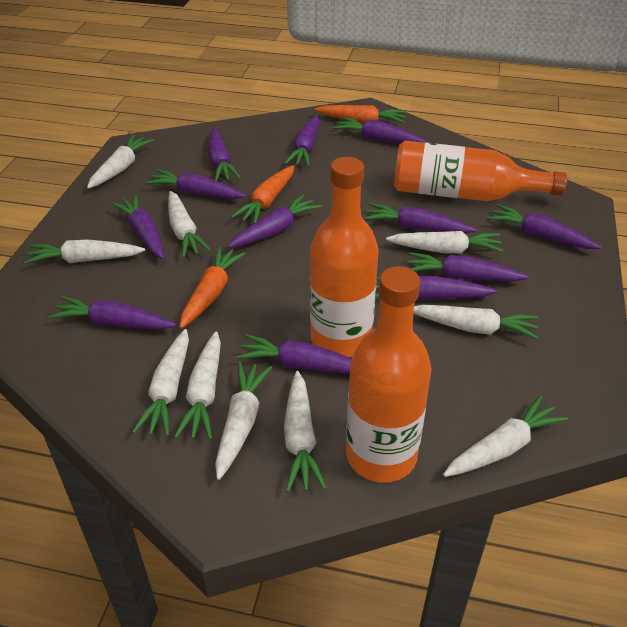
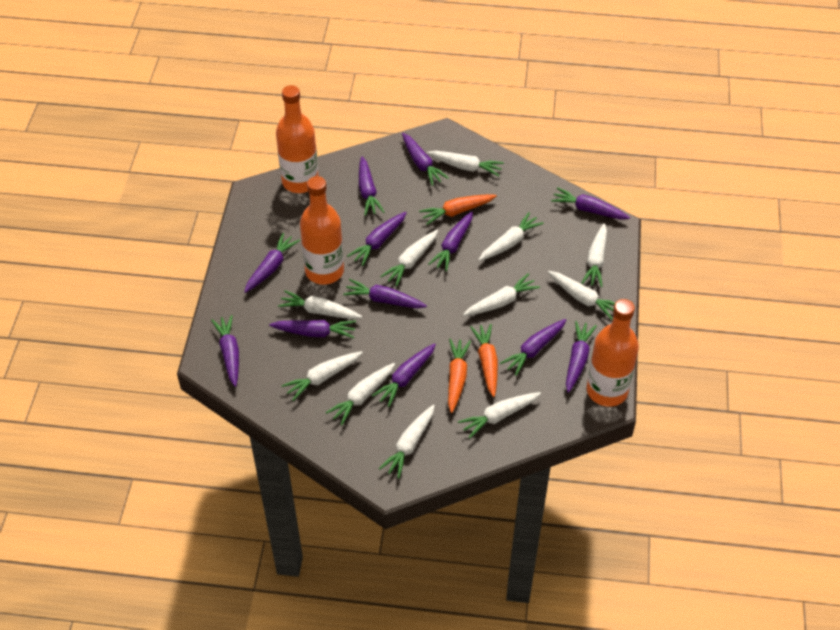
white carrot: 10 -> 11

